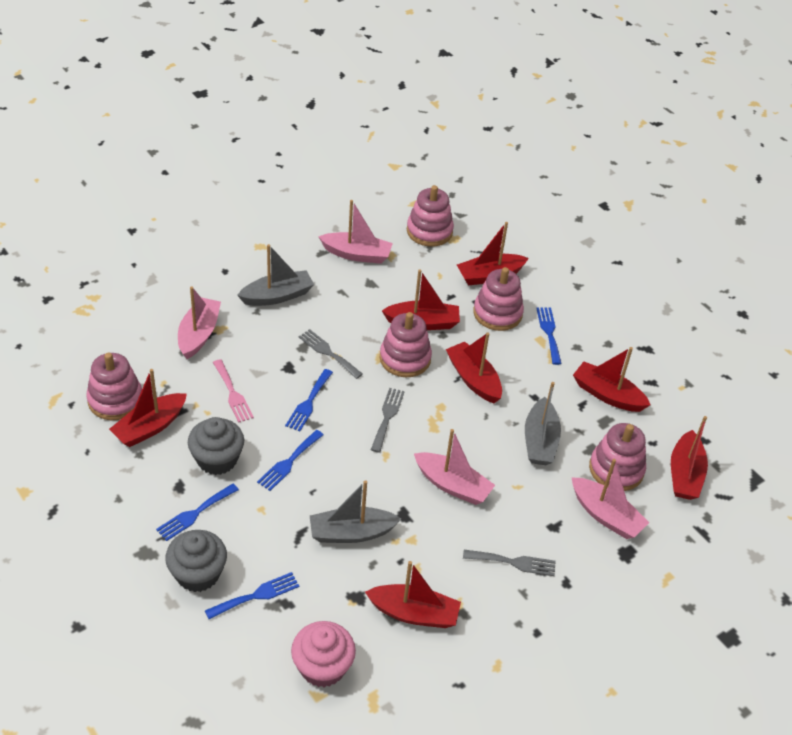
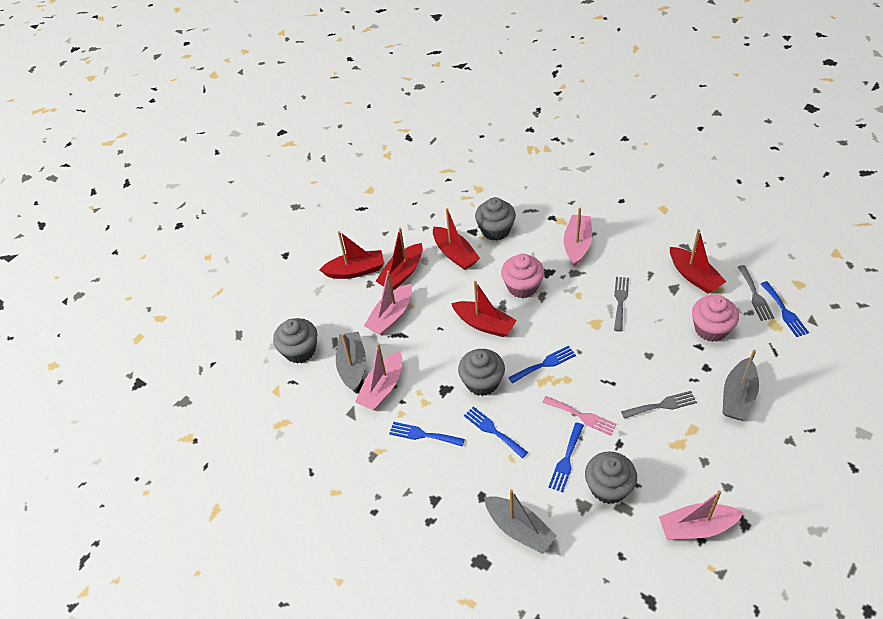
grey cupcake: 2 -> 4
pink cupcake: 1 -> 2
pink stacking toy: 5 -> 0
red boat: 7 -> 5

